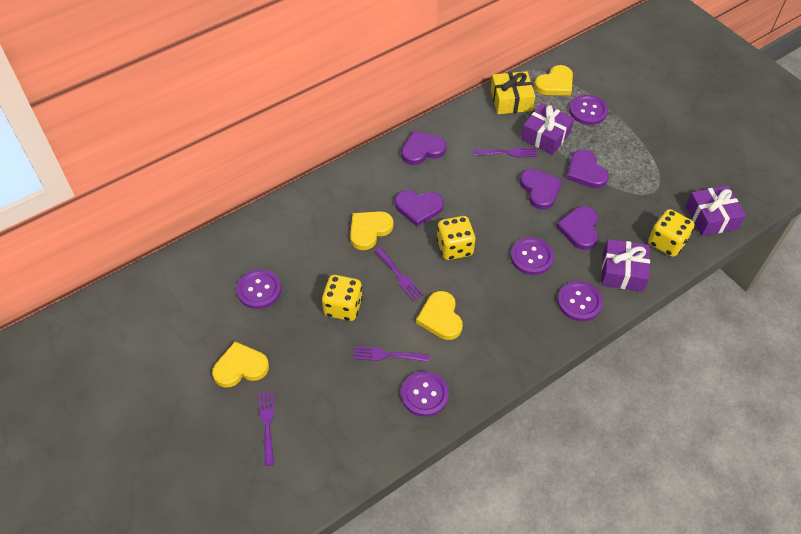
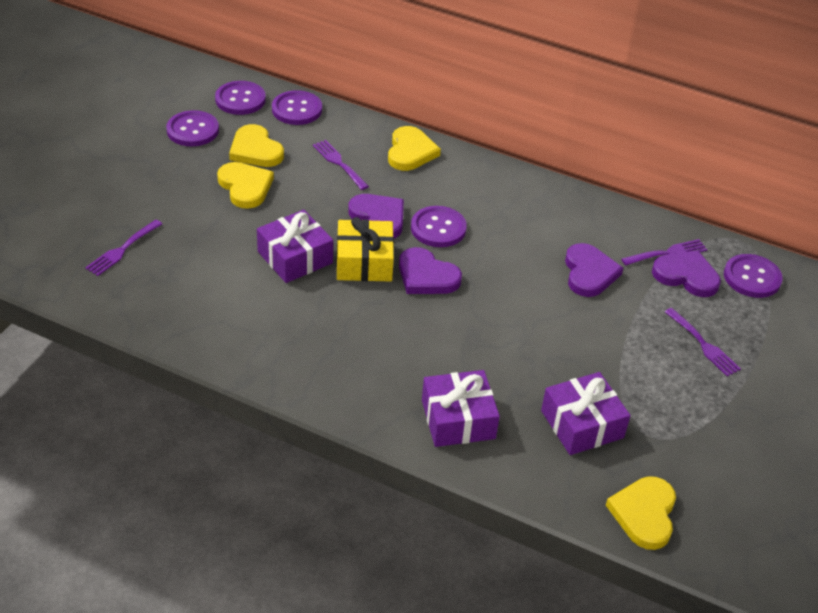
purple heart: 5 -> 4
yellow dice: 3 -> 0

